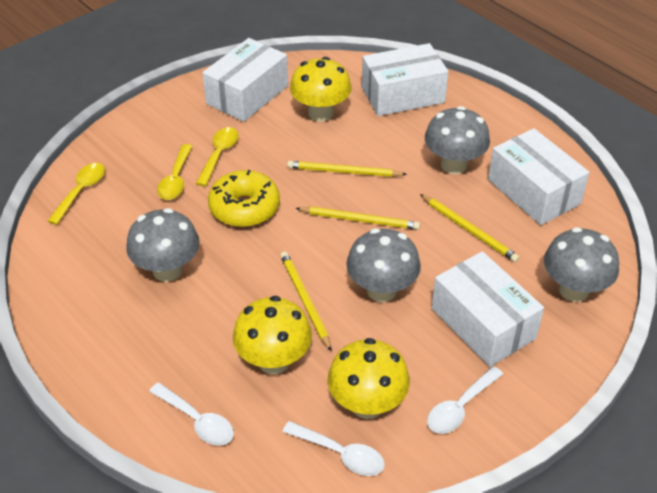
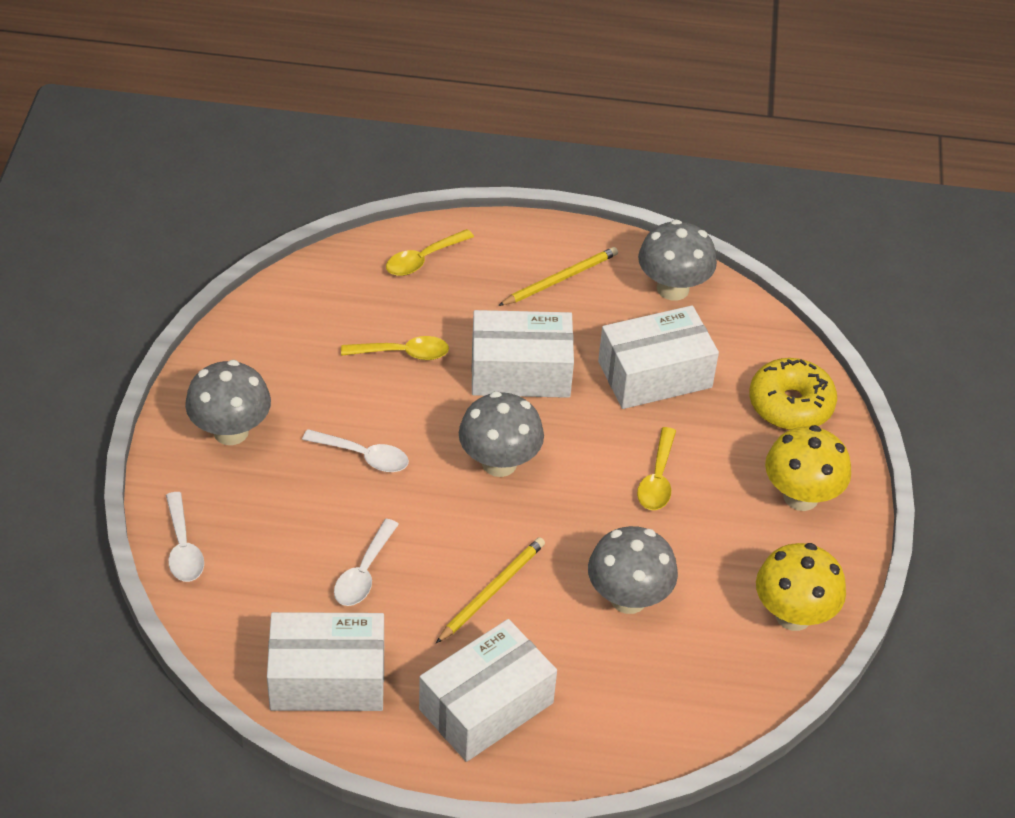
yellow mushroom: 3 -> 2
yellow pencil: 4 -> 2

